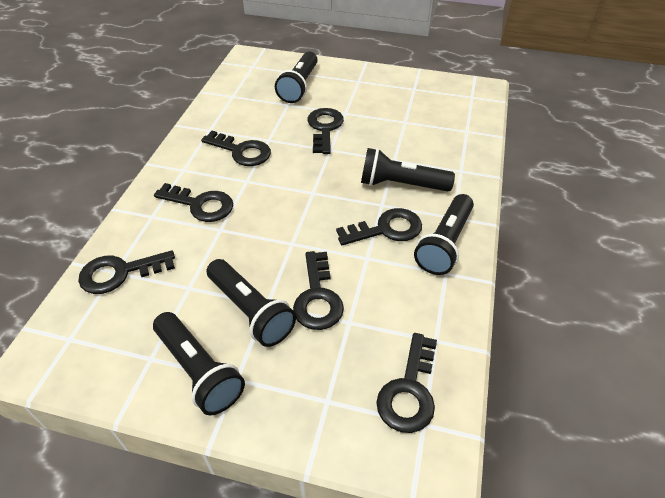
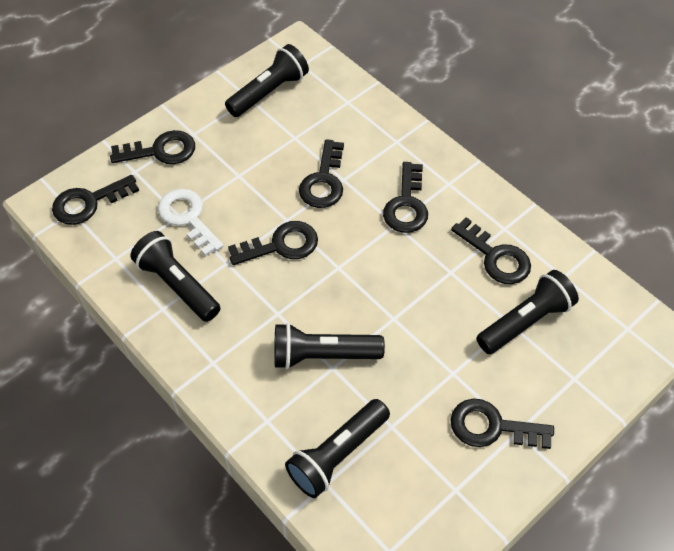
white key: 0 -> 1

